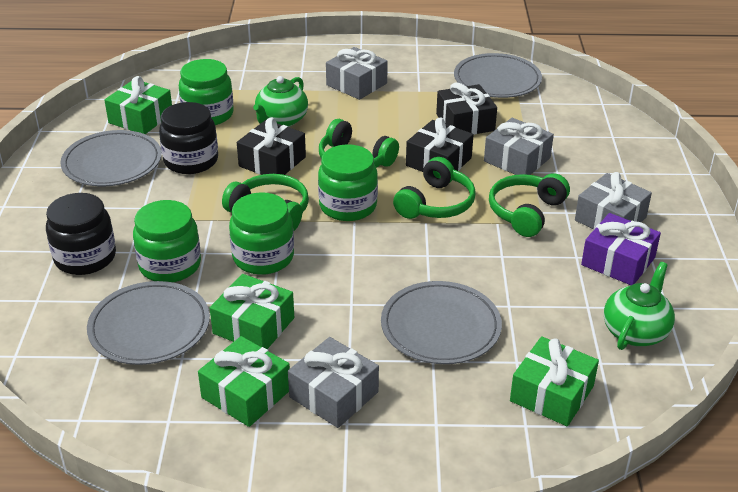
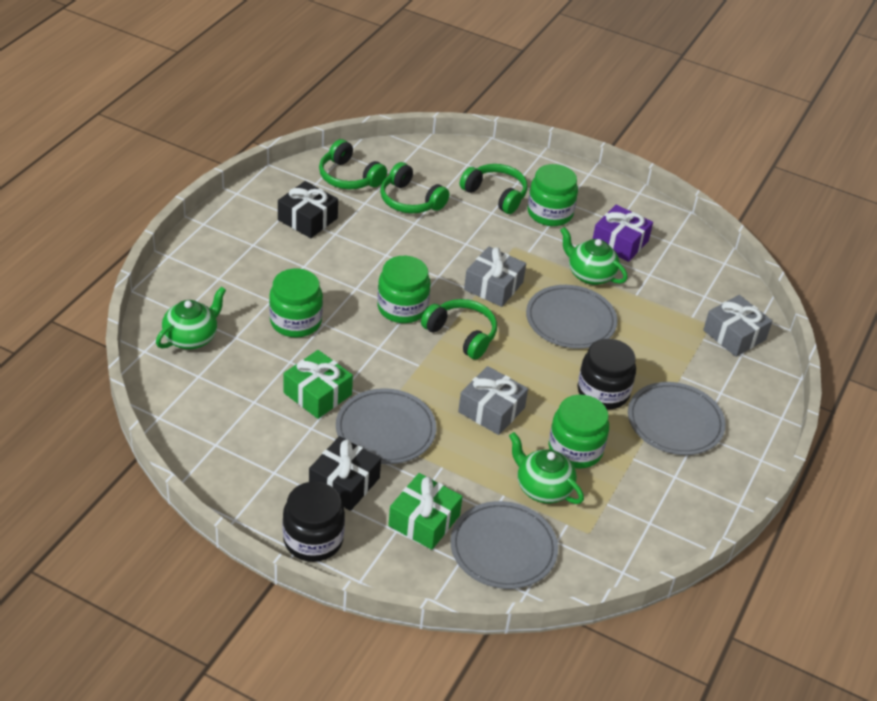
black gift: 3 -> 2
green gift: 4 -> 2
green teapot: 2 -> 3
grey gift: 4 -> 3

